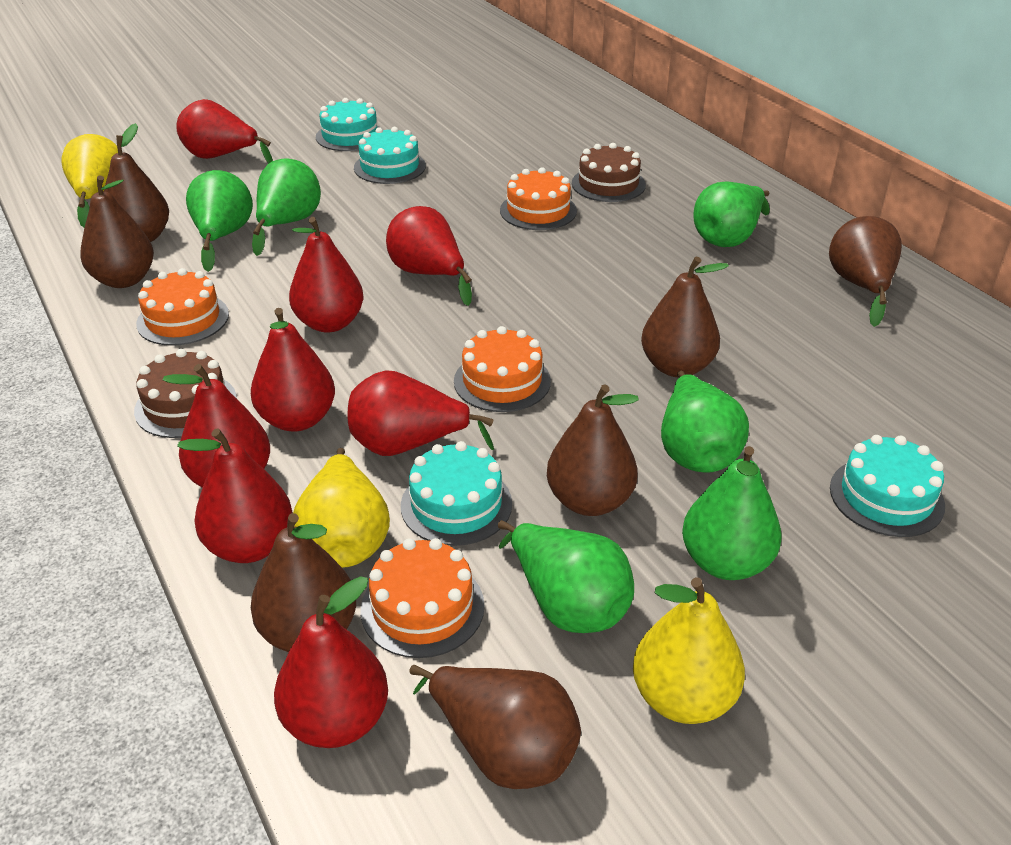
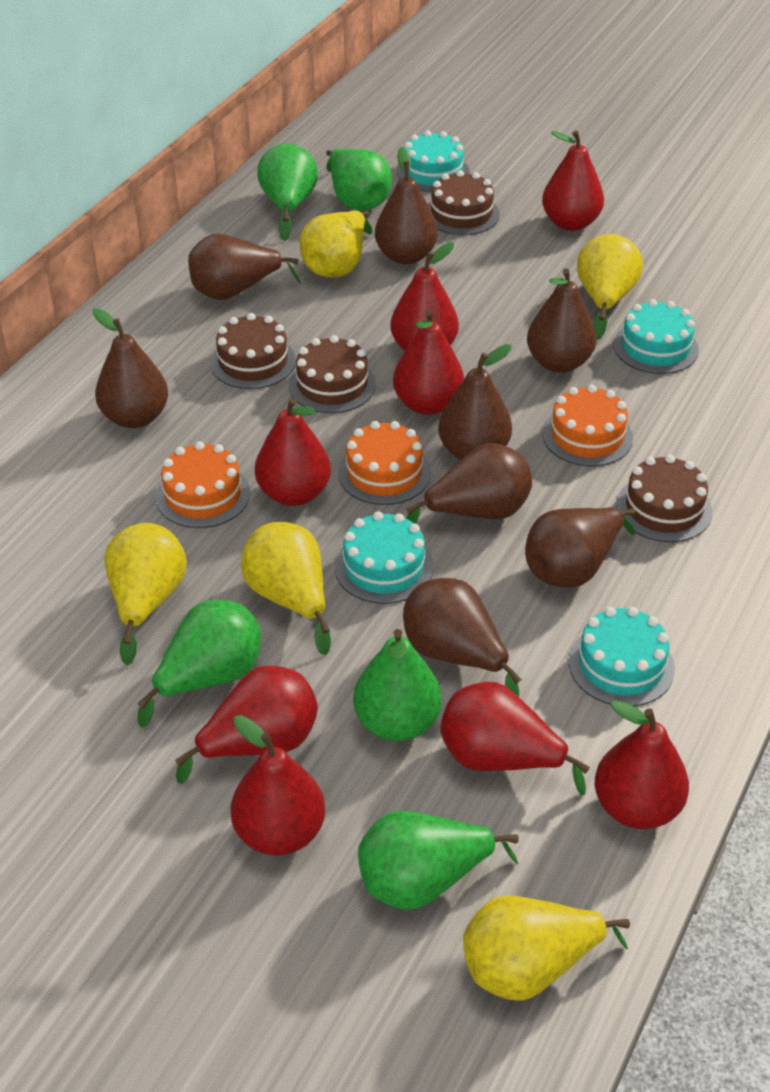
brown cake: 2 -> 4
brown pear: 7 -> 8
green pear: 6 -> 5
orange cake: 4 -> 3
yellow pear: 3 -> 5

